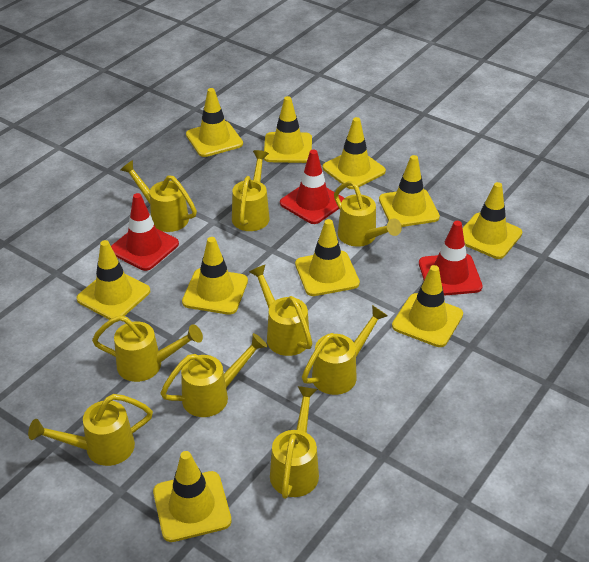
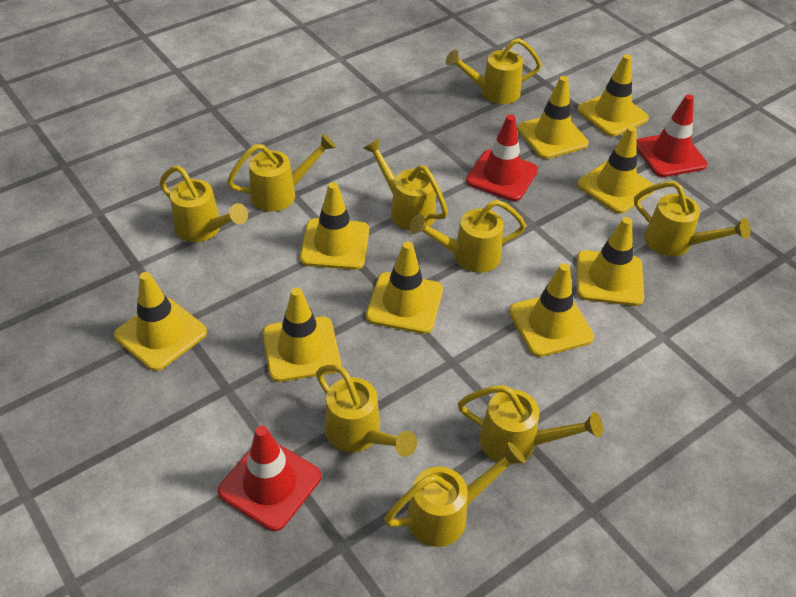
yellow traffic cone: 10 -> 9

